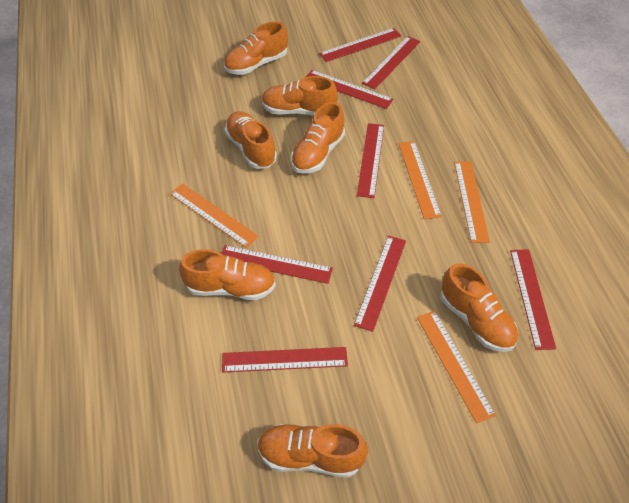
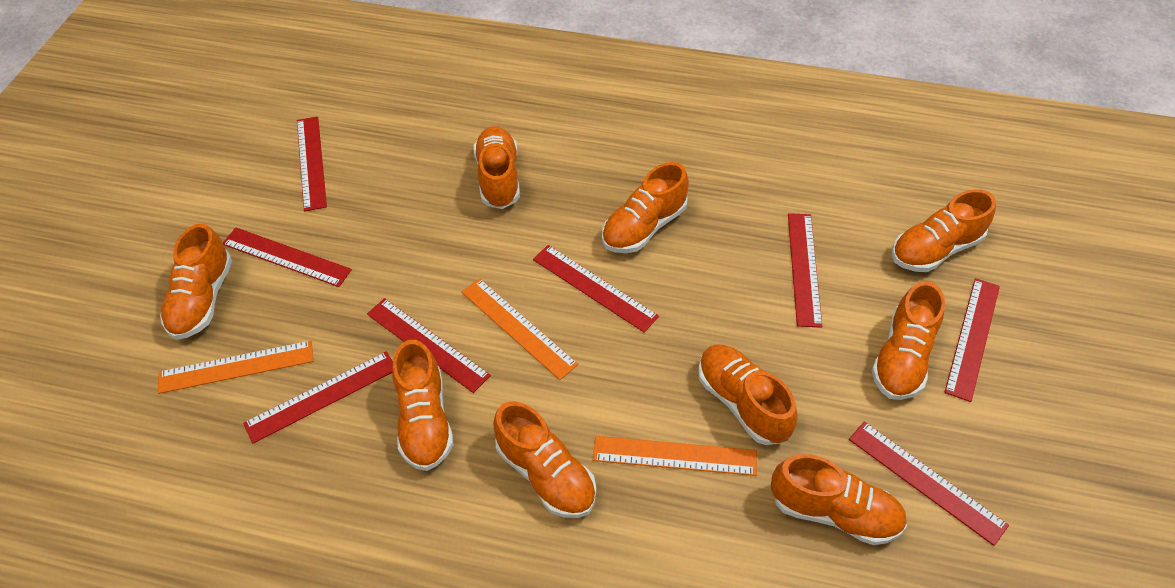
orange ruler: 4 -> 3
orange shoe: 7 -> 9

